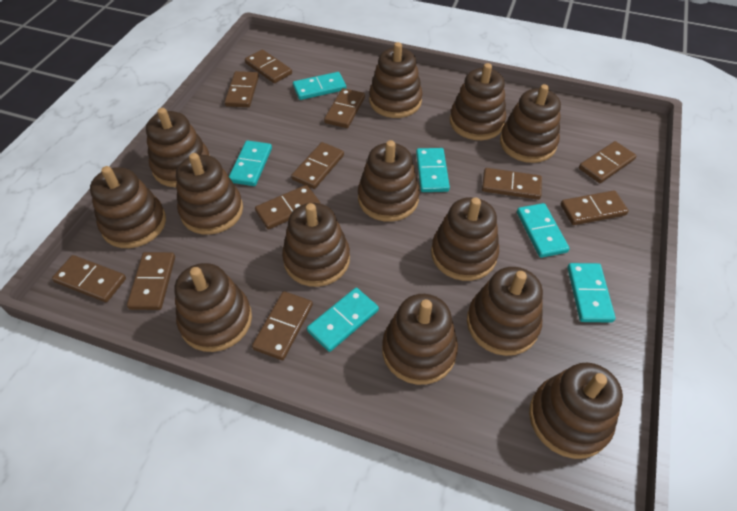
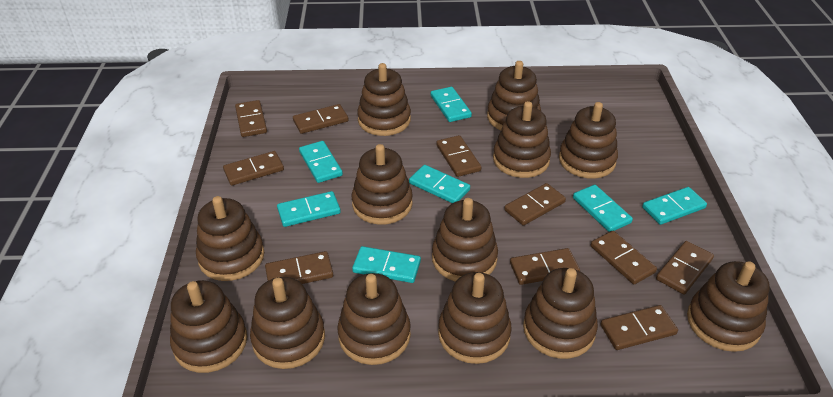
brown domino: 11 -> 10
turquoise domino: 6 -> 7

